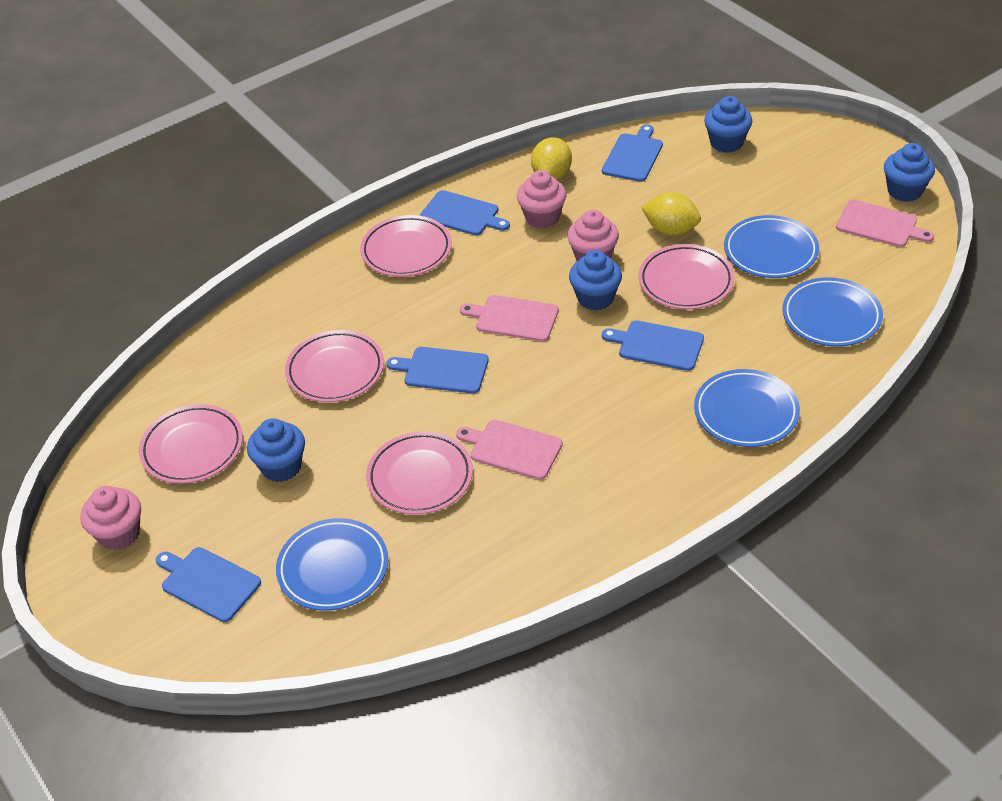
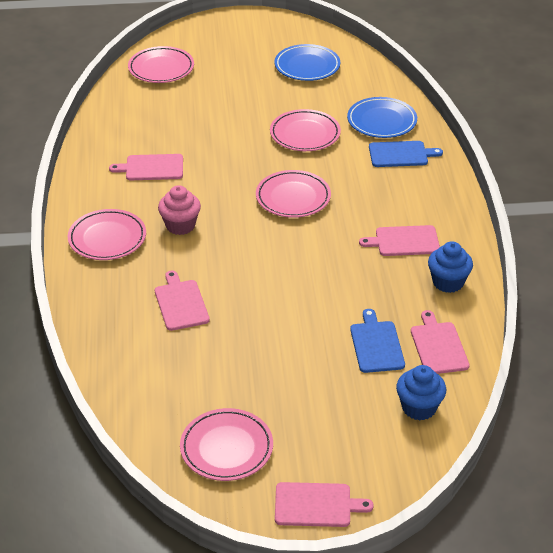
blue cupcake: 4 -> 2
blue cutting board: 5 -> 2
blue plate: 4 -> 2
pink cupcake: 3 -> 1
pink cutting board: 3 -> 5
yellow lemon: 2 -> 0

